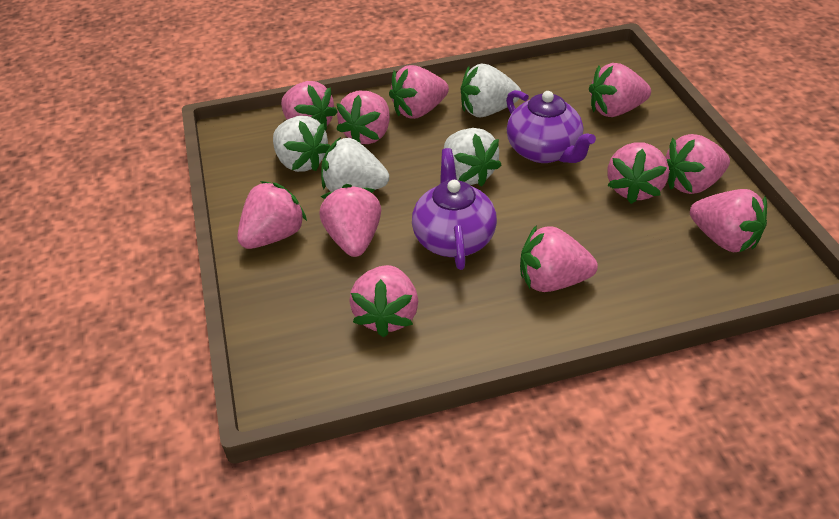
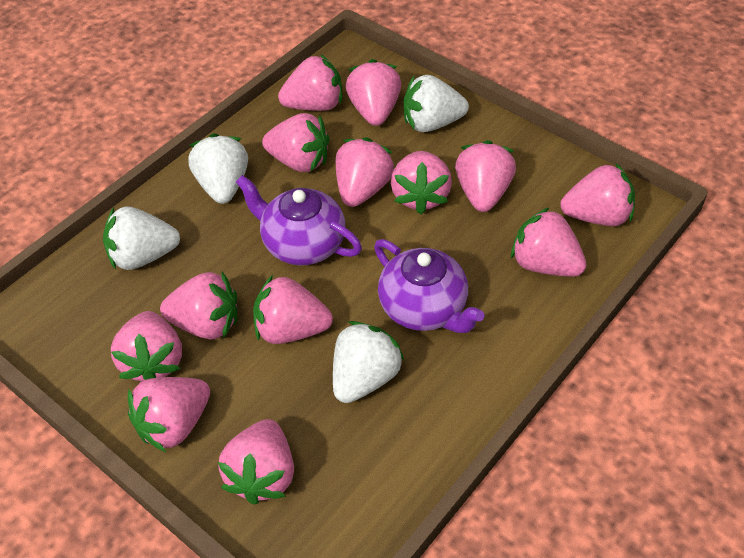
pink strawberry: 11 -> 13

